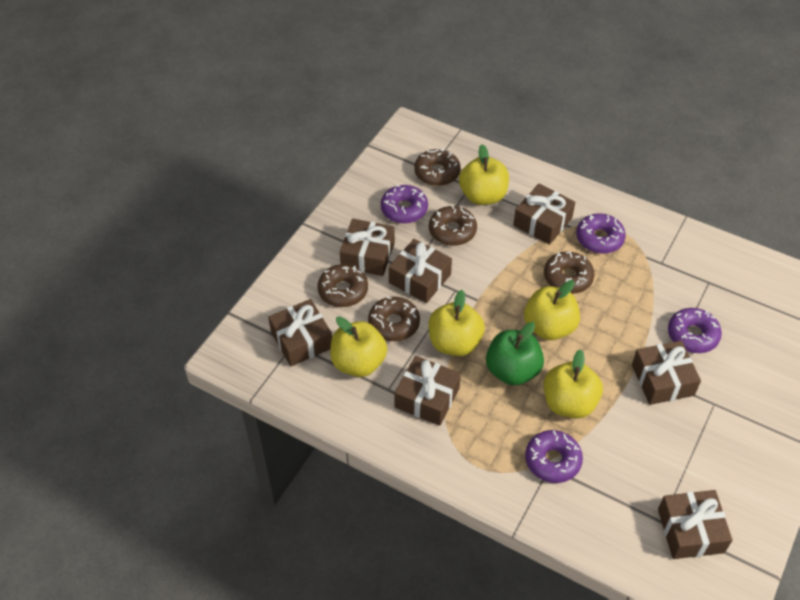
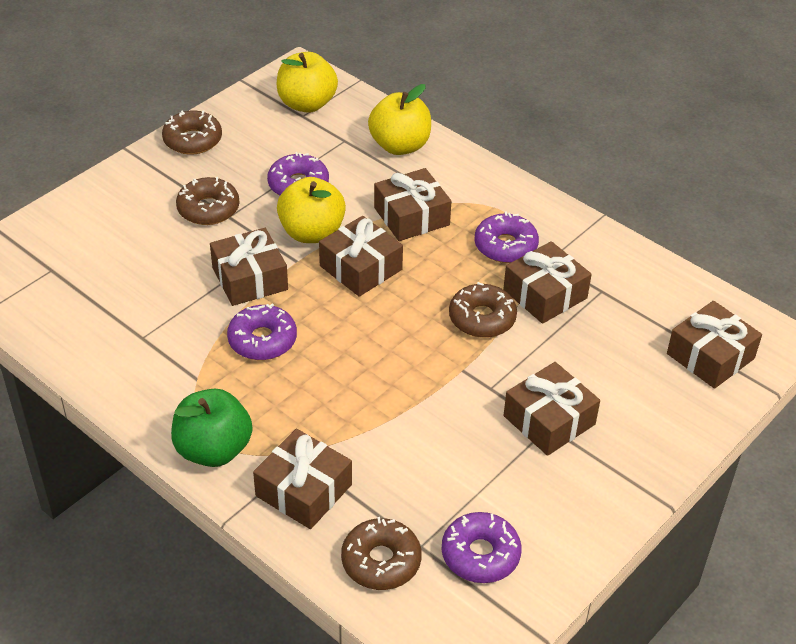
brown donut: 5 -> 4
yellow apple: 5 -> 3

